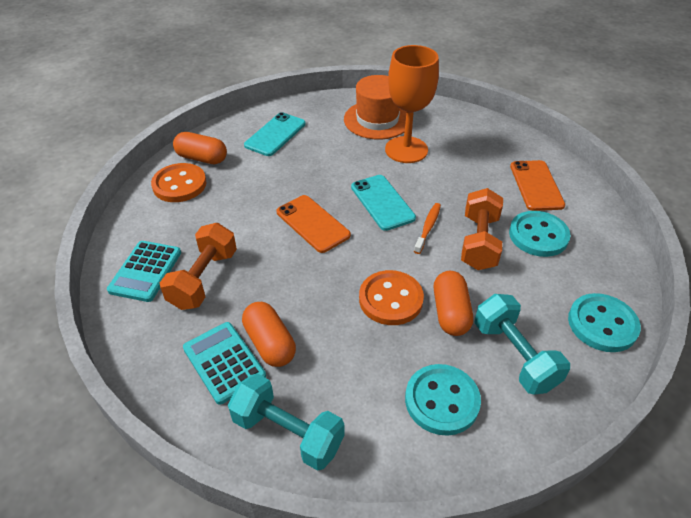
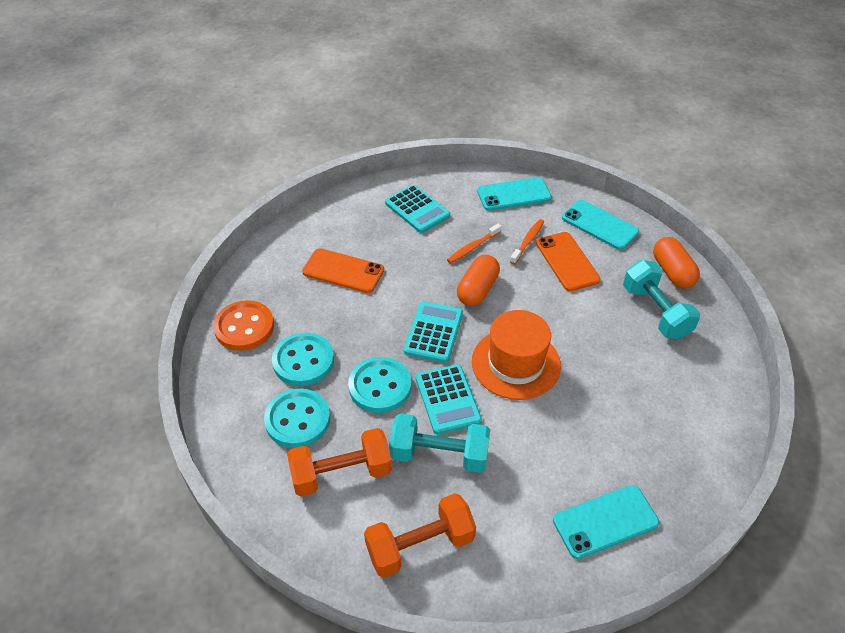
orange button: 2 -> 1
orange capsule: 3 -> 2
orange goblet: 1 -> 0
orange toothbrush: 1 -> 2
turquoise calculator: 2 -> 3
turquoise phone: 2 -> 3

